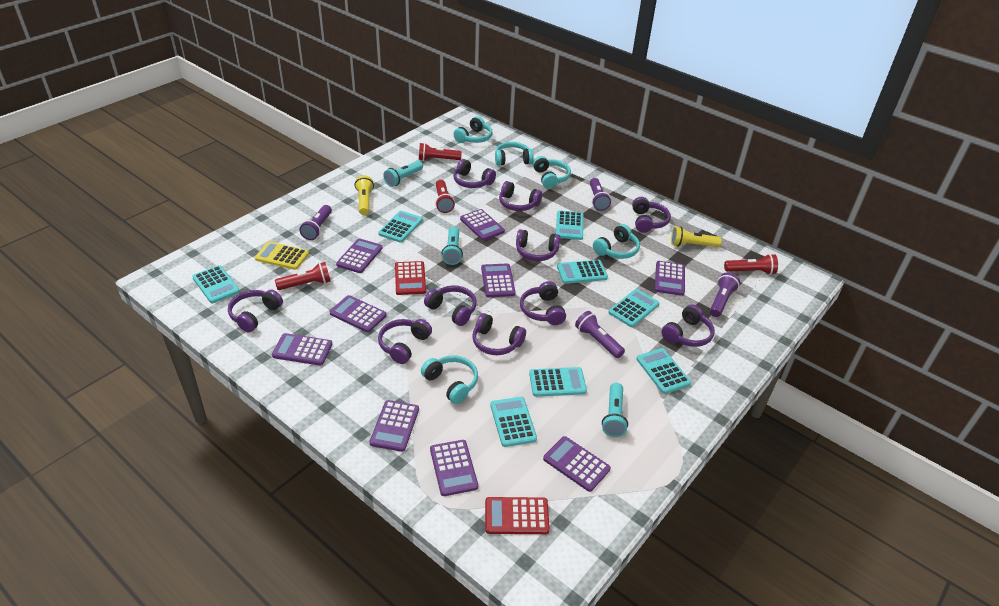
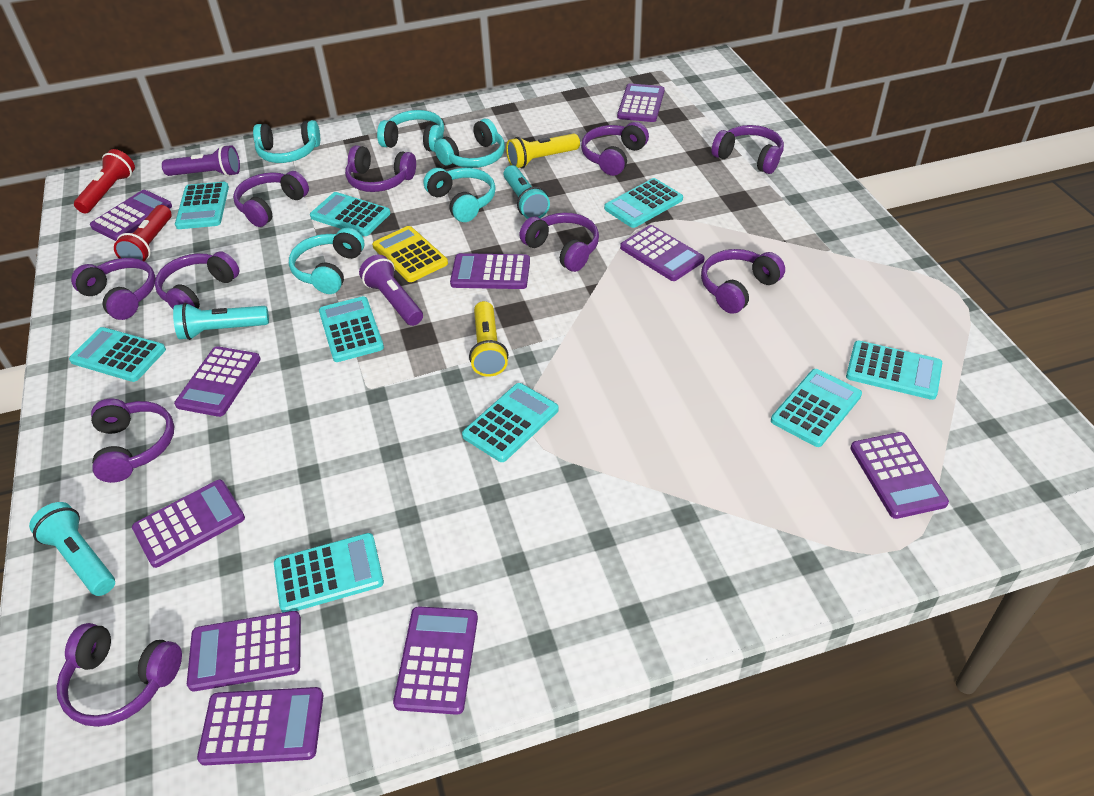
purple calculator: 9 -> 10
purple flashlight: 4 -> 2
red calculator: 2 -> 0
red flashlight: 4 -> 2
turquoise calculator: 8 -> 9

